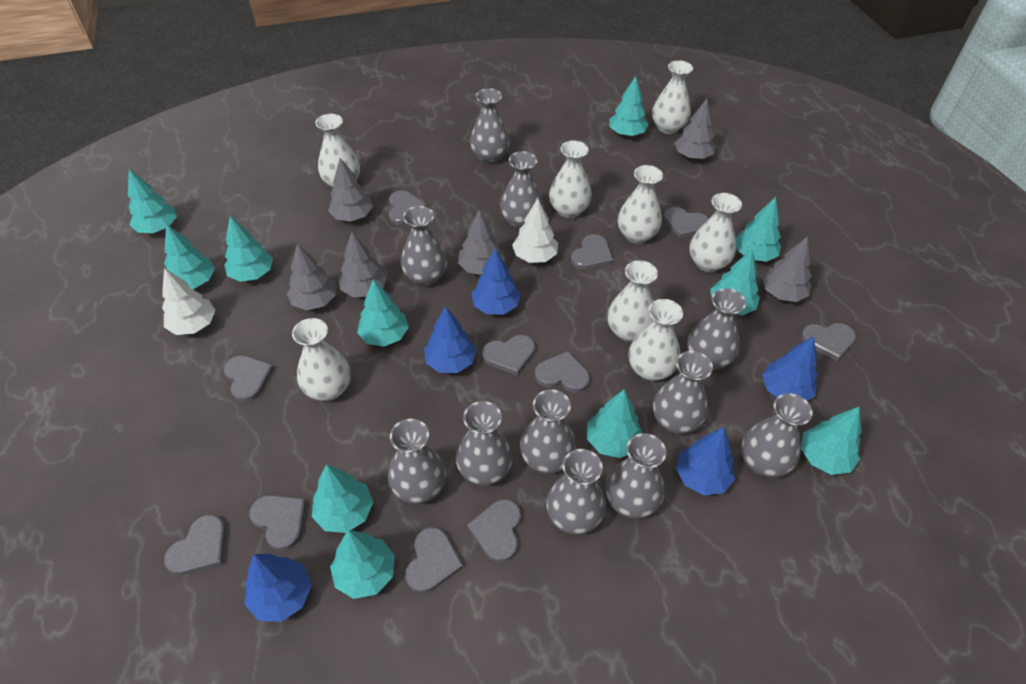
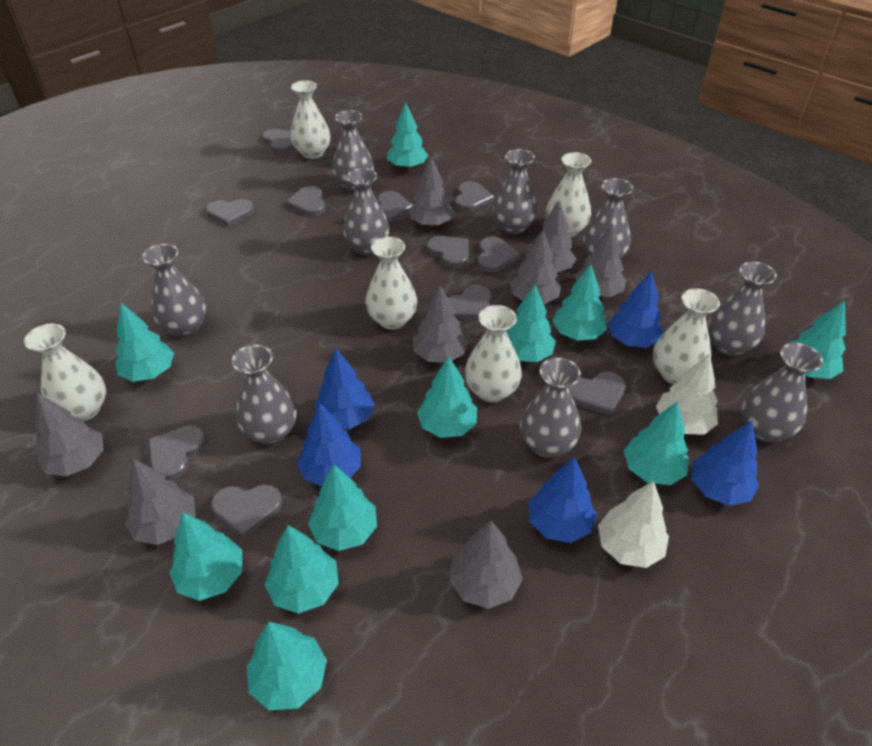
grey tree: 6 -> 8
grey vase: 11 -> 9
white vase: 8 -> 6

